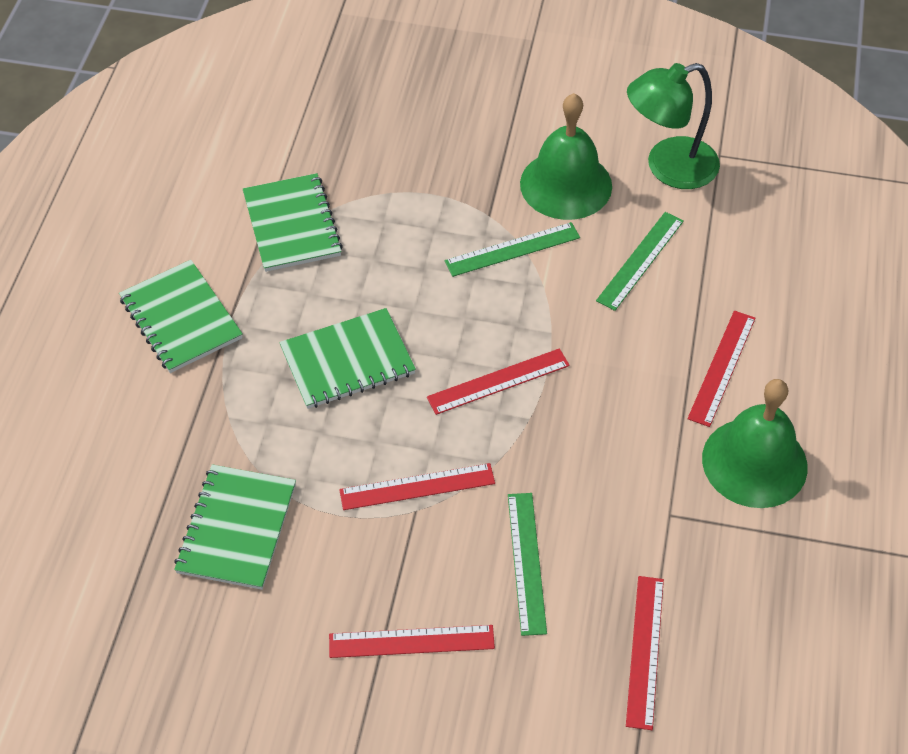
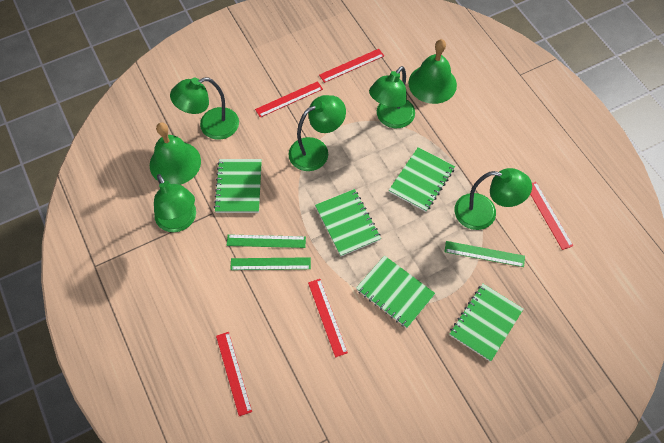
green lamp: 1 -> 5
green notebook: 4 -> 5

